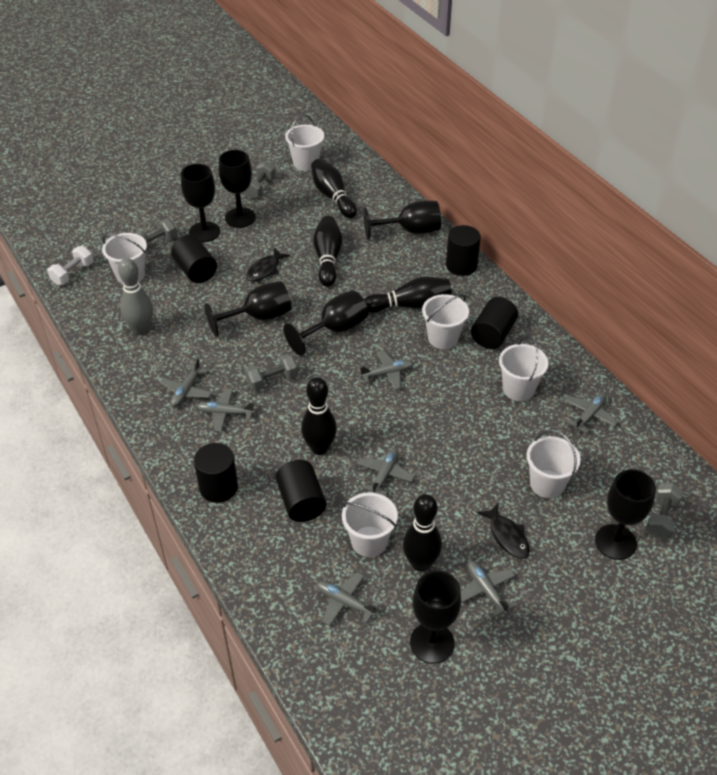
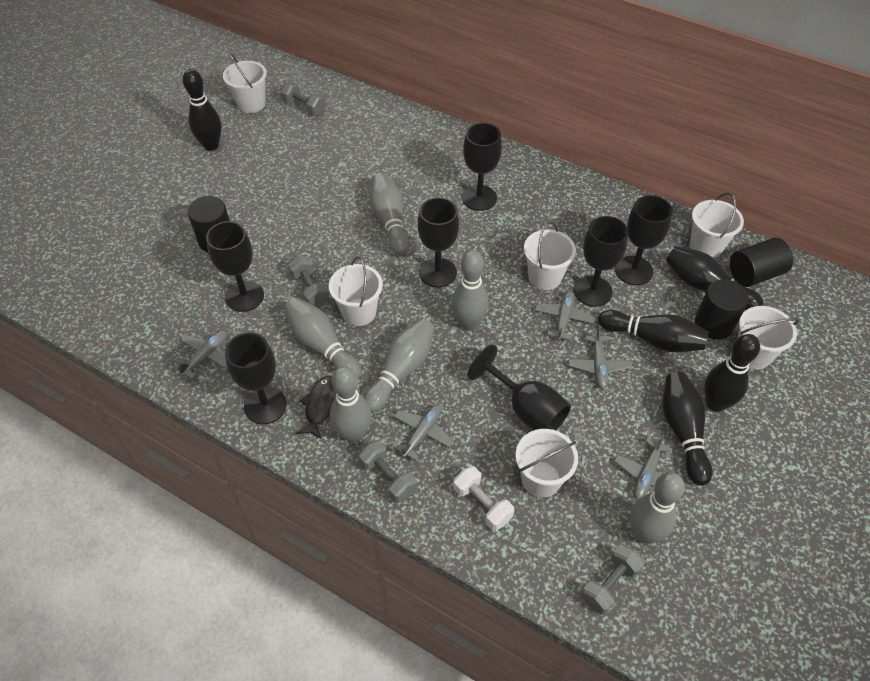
black cylinder: 5 -> 3
black fish: 2 -> 1
grey bowling pin: 1 -> 6
grey plane: 7 -> 5

